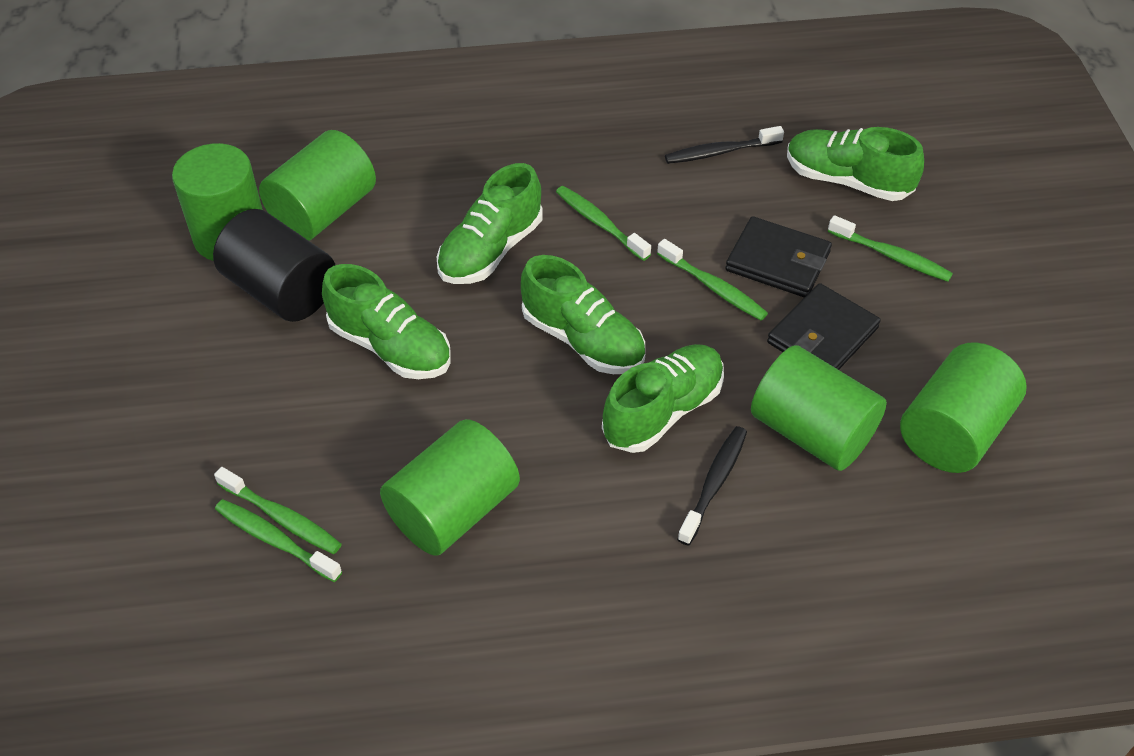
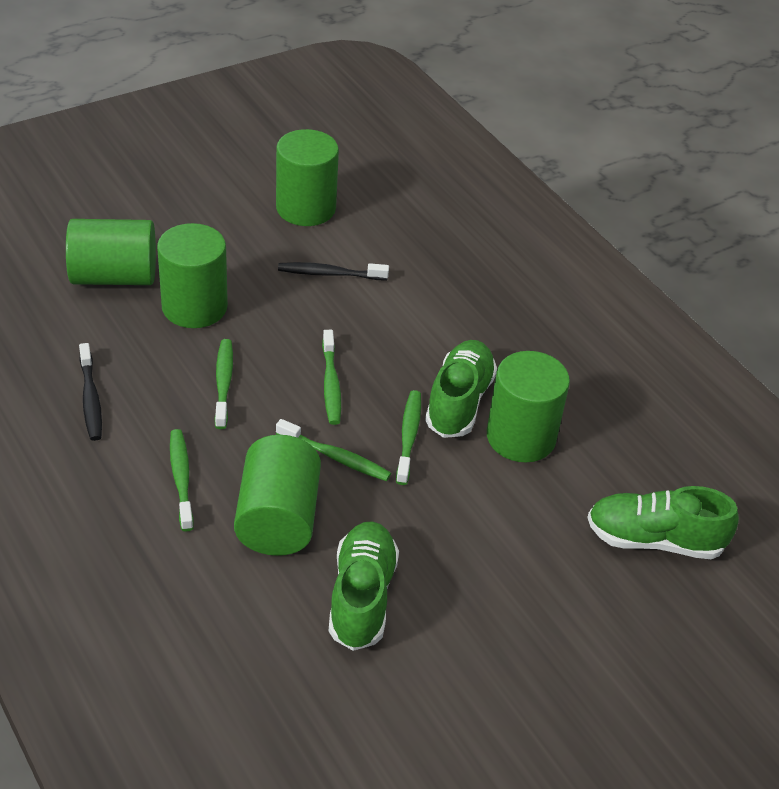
black cylinder: 1 -> 0
black wallet: 2 -> 0
green shoe: 5 -> 3

